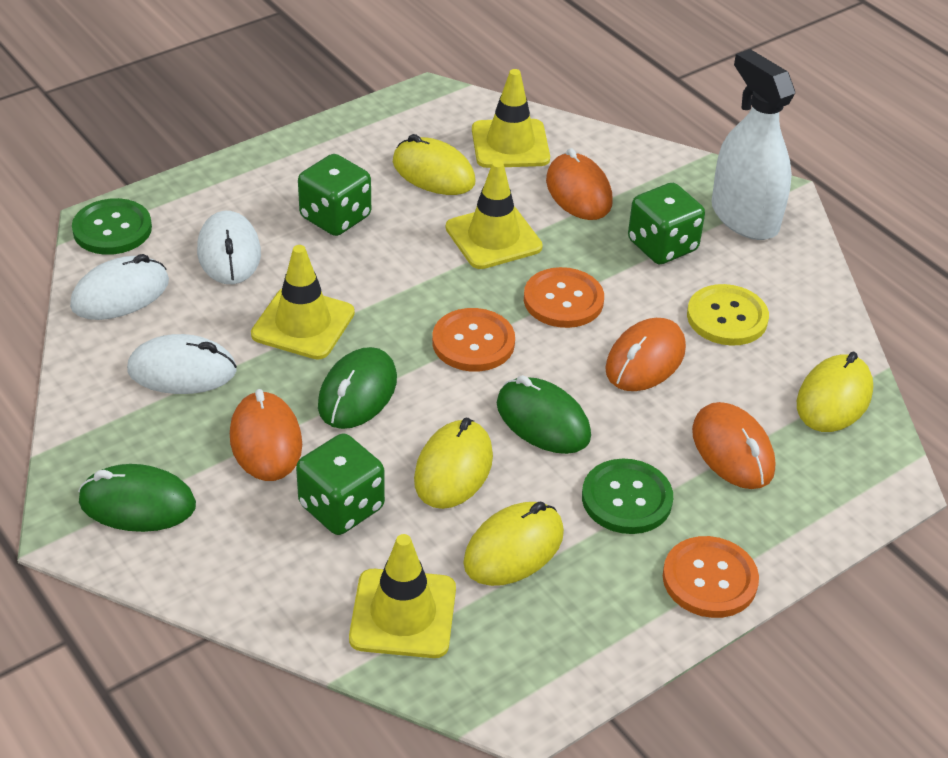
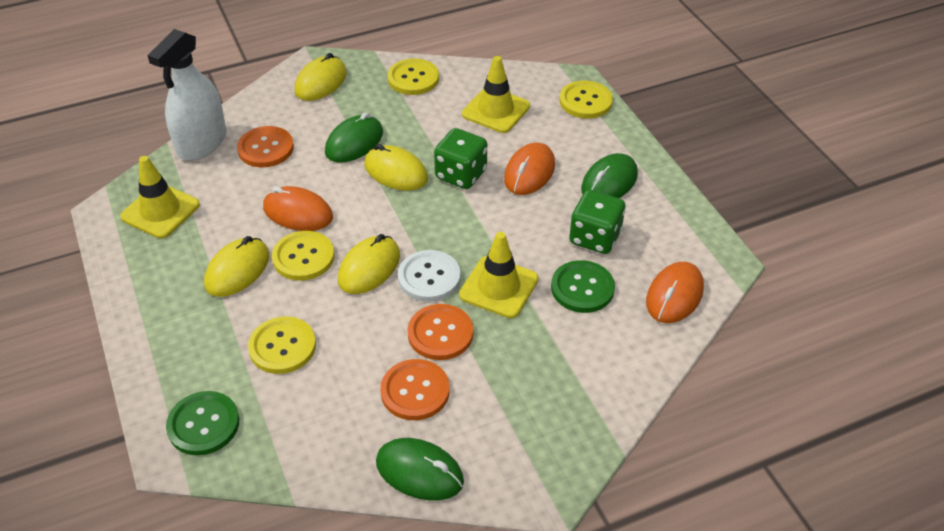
green dice: 3 -> 2
orange mouse: 4 -> 3
white button: 0 -> 1
white mouse: 3 -> 0
yellow button: 1 -> 4
yellow traffic cone: 4 -> 3

